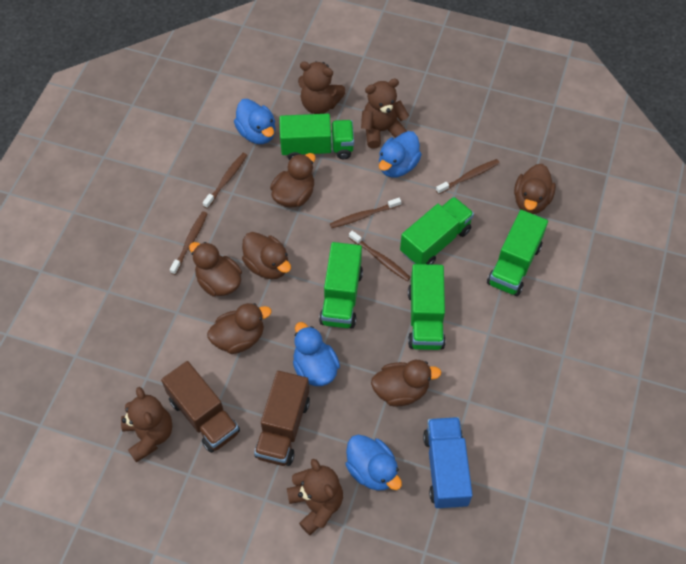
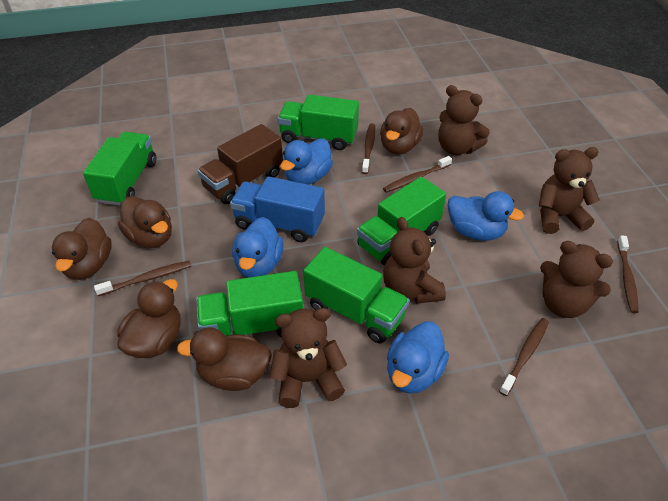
brown duck: 6 -> 5
brown teddy bear: 4 -> 5
brown truck: 2 -> 1

